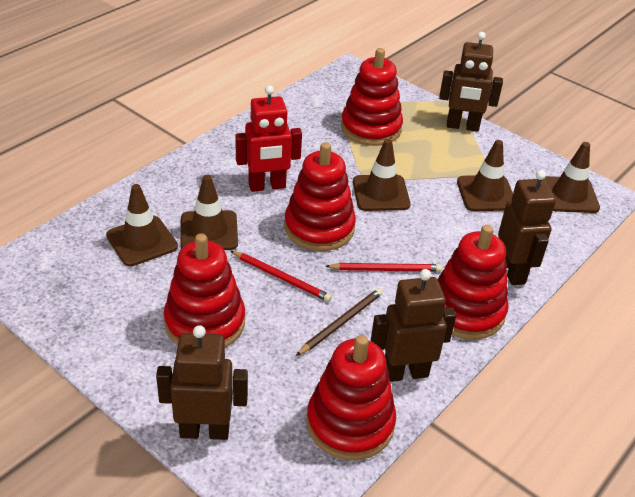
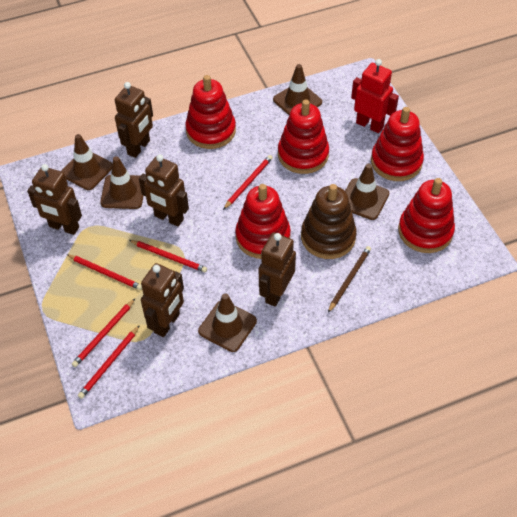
brown robot: 4 -> 5
brown stacking toy: 0 -> 1
red pencil: 2 -> 5

